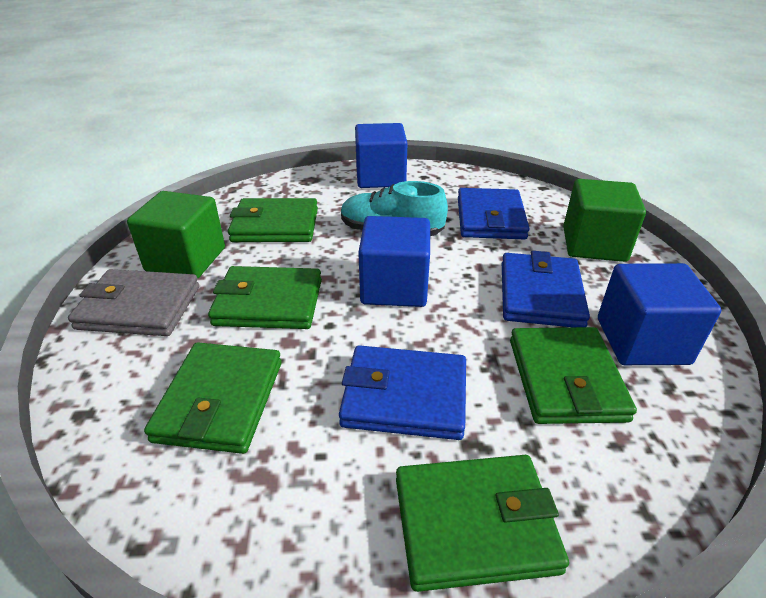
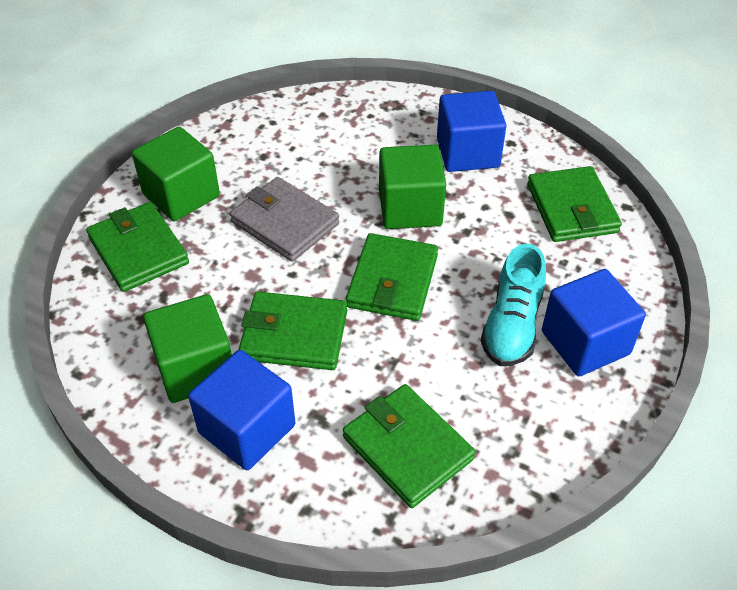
blue wallet: 3 -> 0
green cube: 2 -> 3

